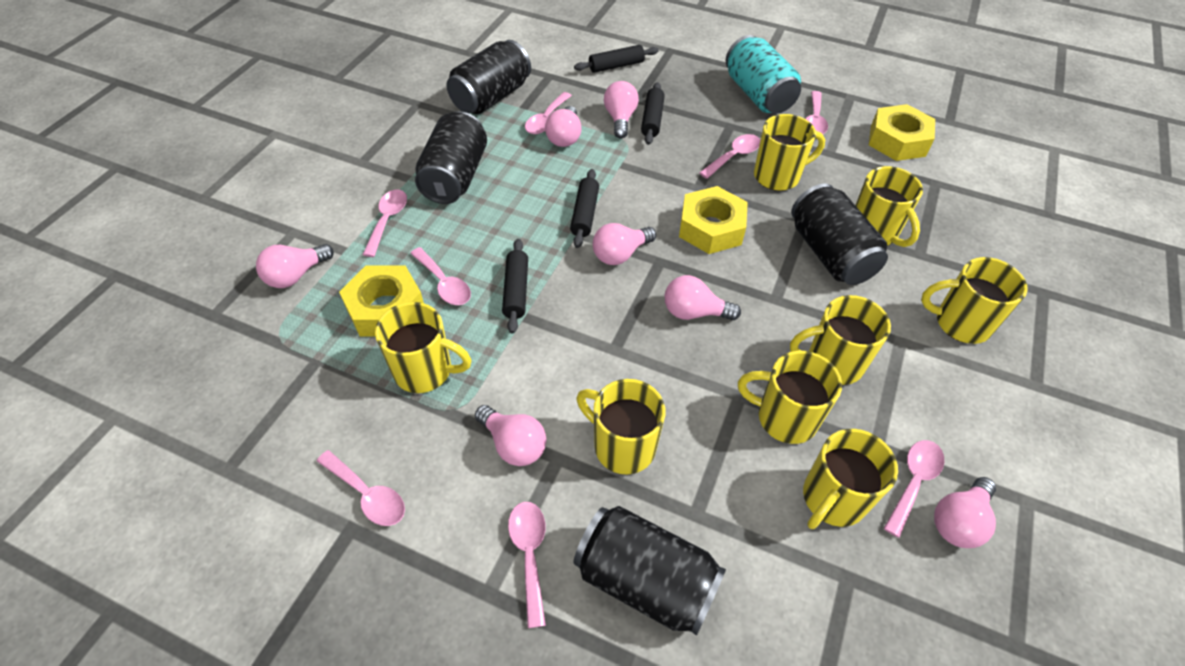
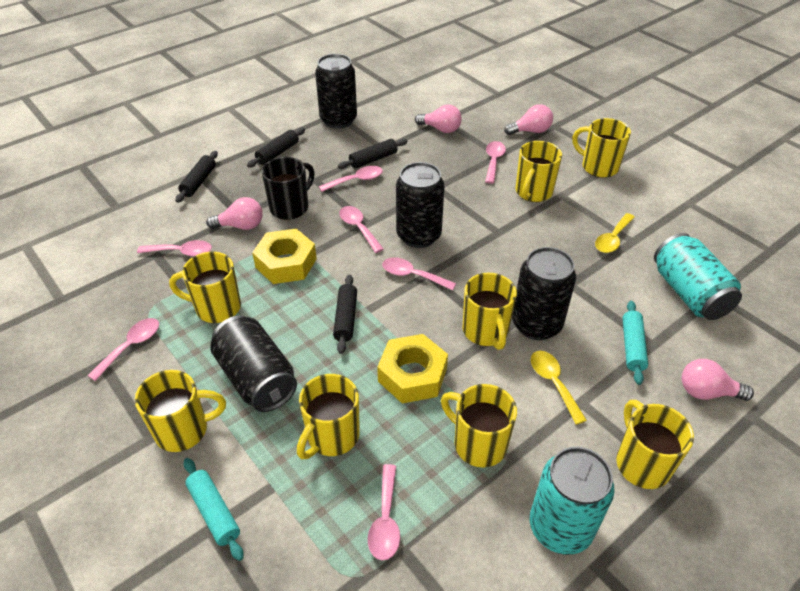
black mug: 0 -> 1
pink light bulb: 7 -> 4
pink spoon: 8 -> 7
turquoise can: 1 -> 2
turquoise rolling pin: 0 -> 2
yellow nut: 3 -> 2
yellow spoon: 0 -> 2

